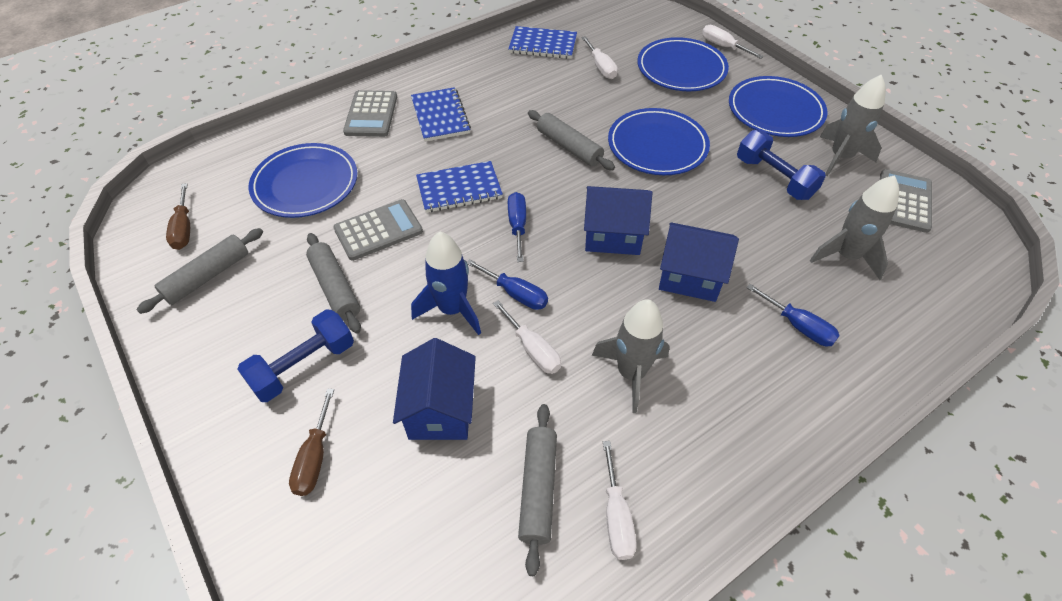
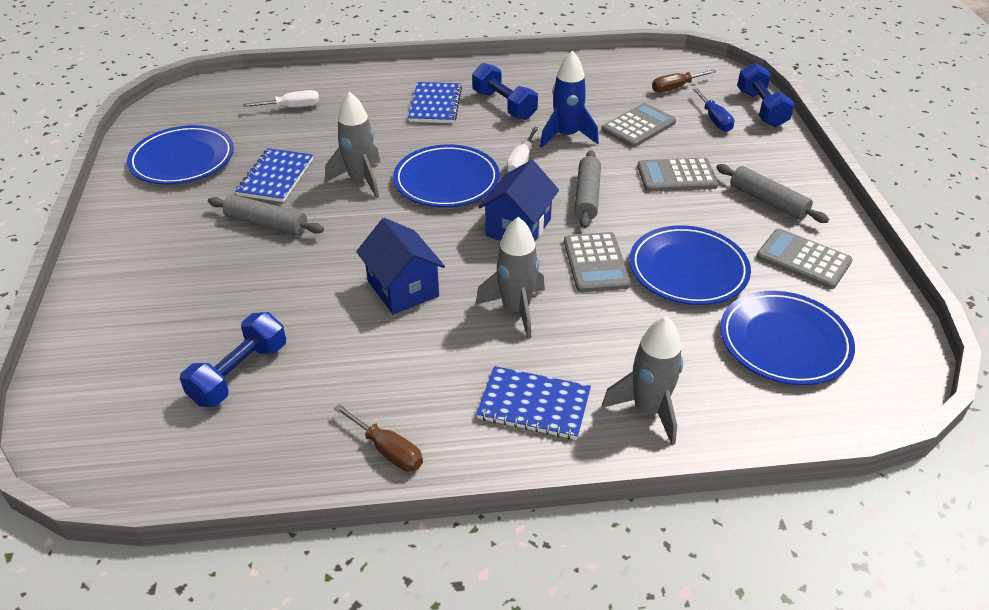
blue dumbbell: 2 -> 3
blue house: 3 -> 2
blue screwdriver: 3 -> 1
grey calculator: 3 -> 4
grey rolling pin: 4 -> 3
white screwdriver: 4 -> 2

